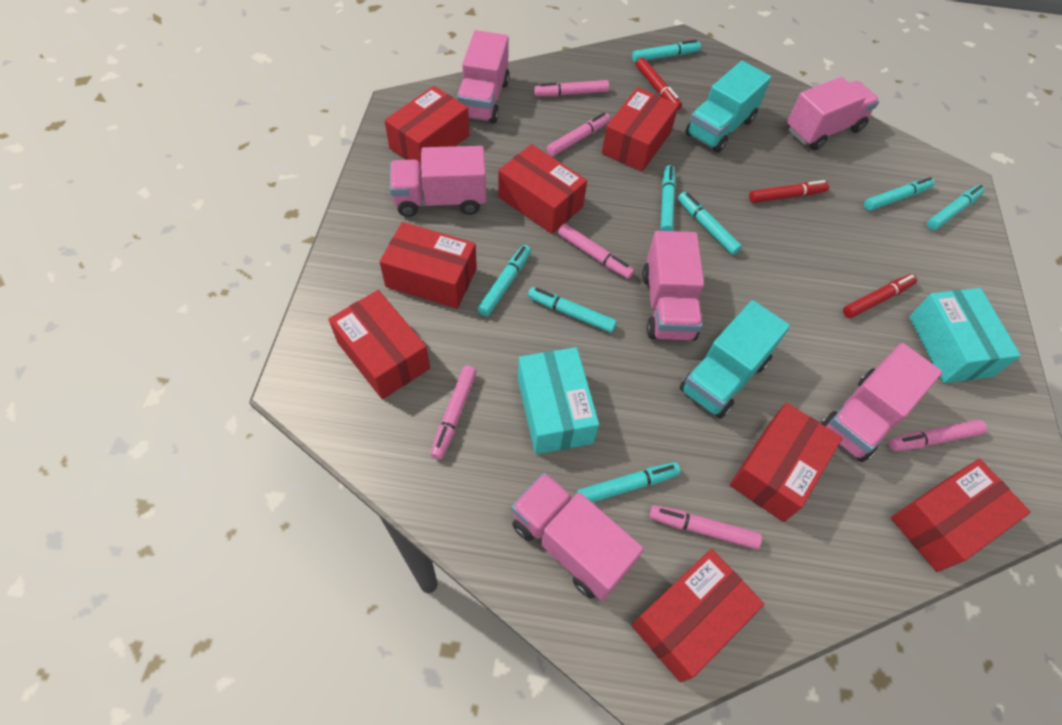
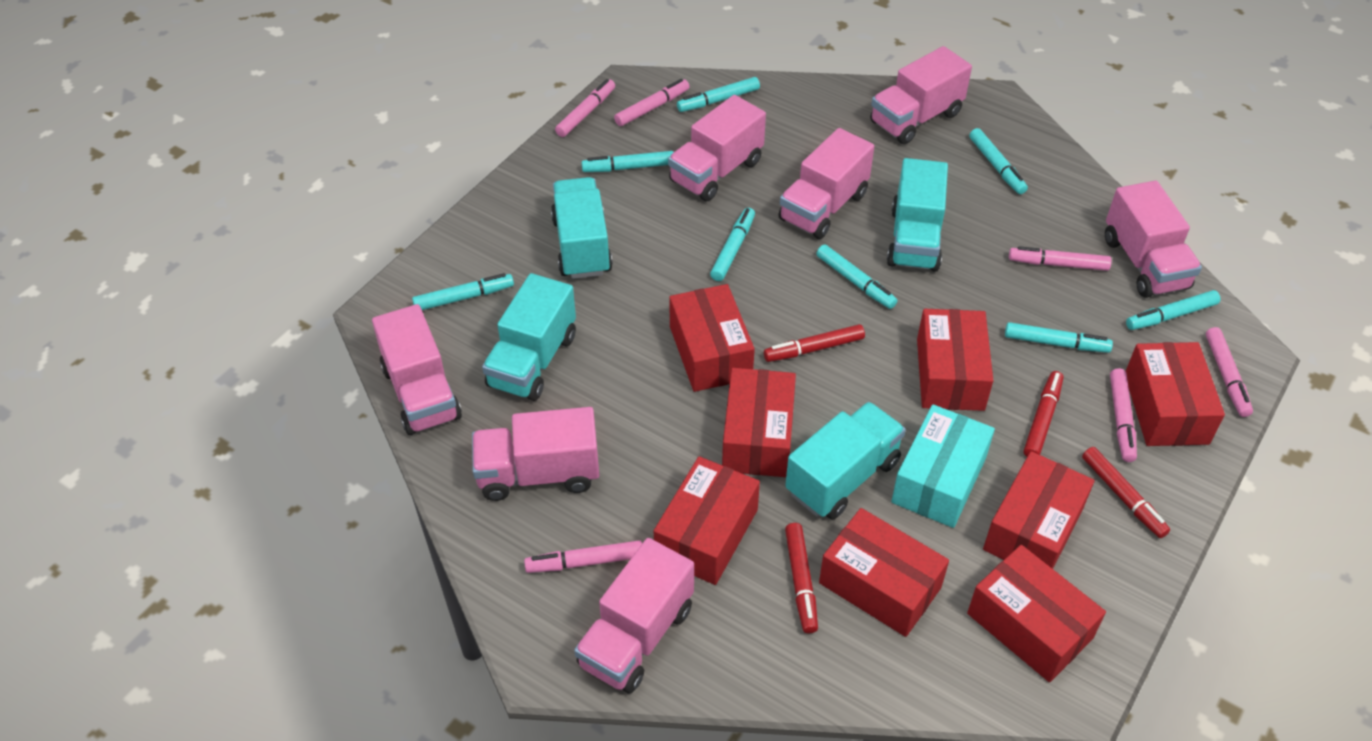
pink truck: 6 -> 7
red marker: 3 -> 4
turquoise box: 2 -> 1
turquoise truck: 2 -> 4

